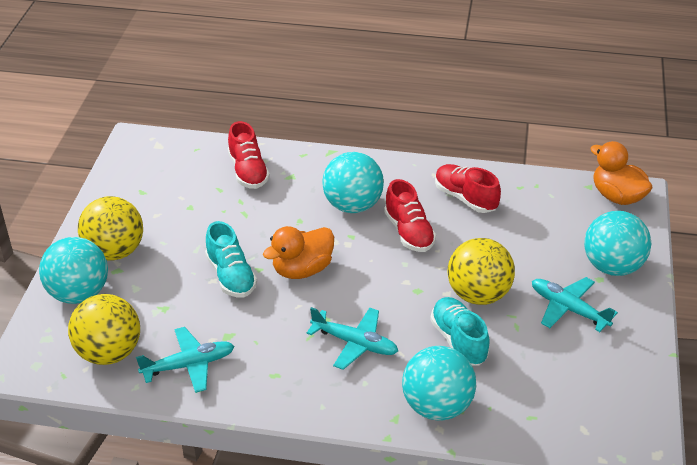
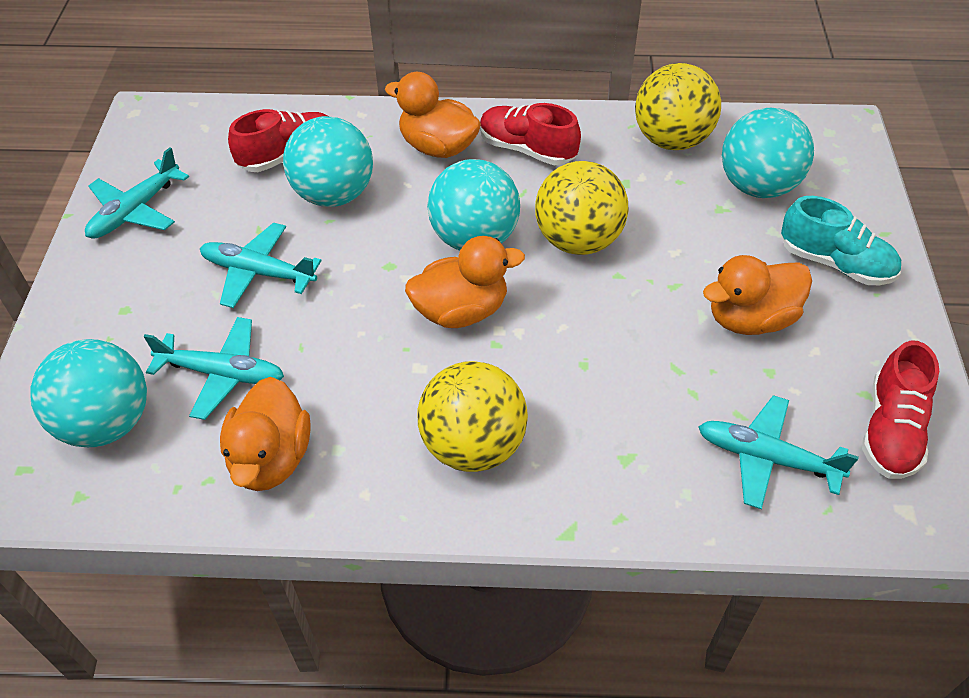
orange duck: 2 -> 4
turquoise plane: 3 -> 4
turquoise shoe: 2 -> 1

